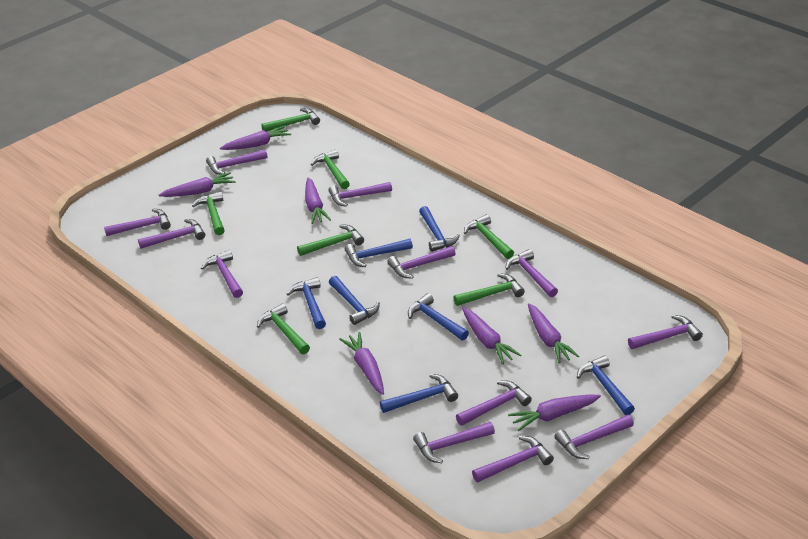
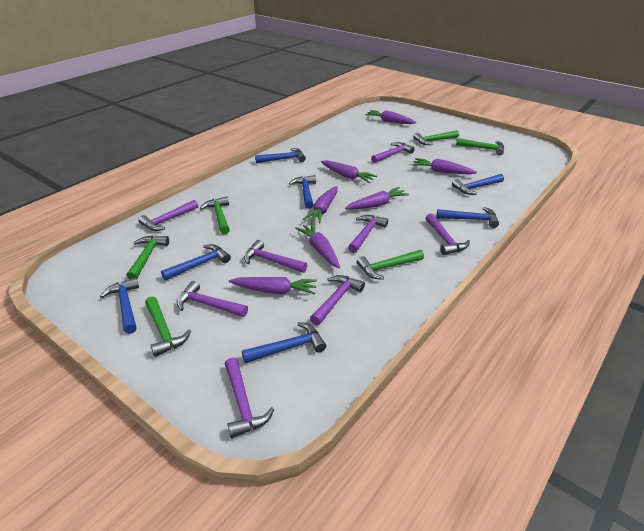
green hammer: 7 -> 6
purple hammer: 12 -> 8

